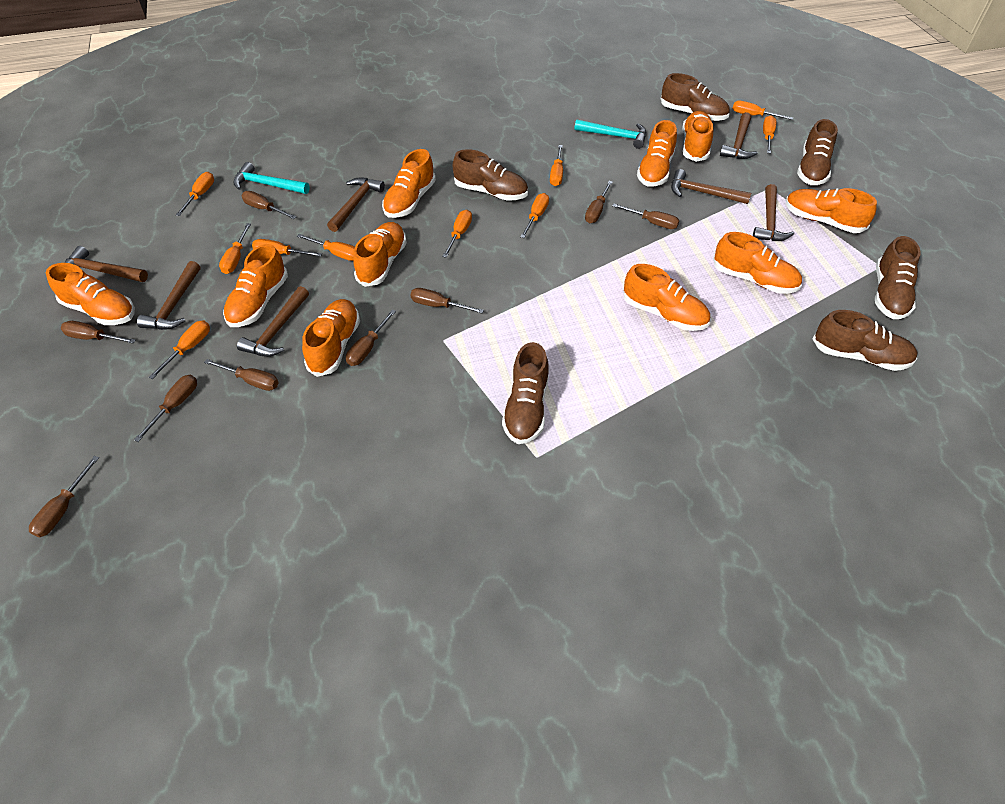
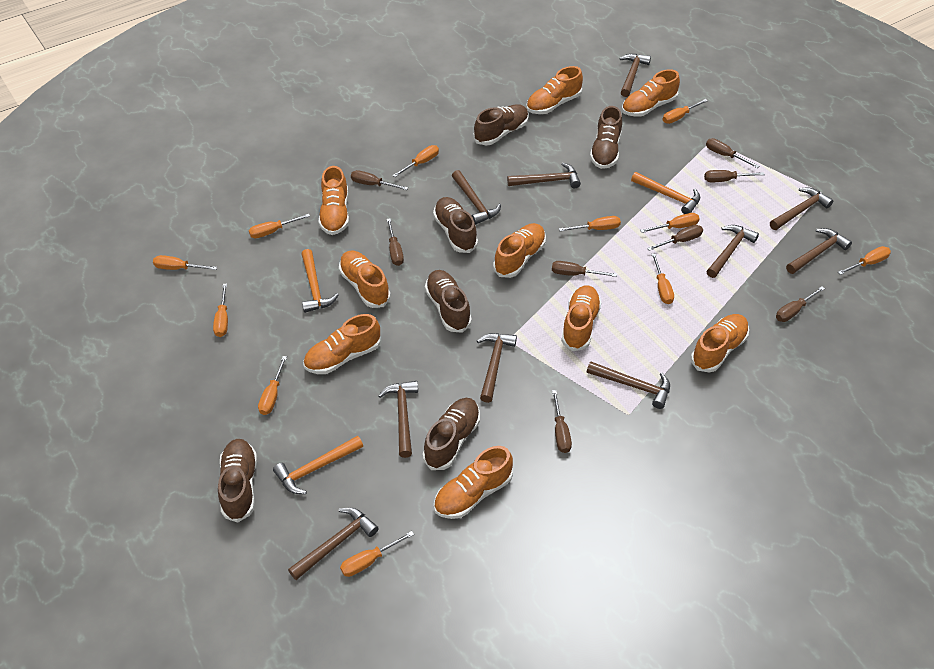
brown hammer: 7 -> 10
brown screwdriver: 9 -> 8
orange hammer: 0 -> 3
orange screwdriver: 10 -> 11
orange shoe: 10 -> 9
turquoise hammer: 2 -> 0

